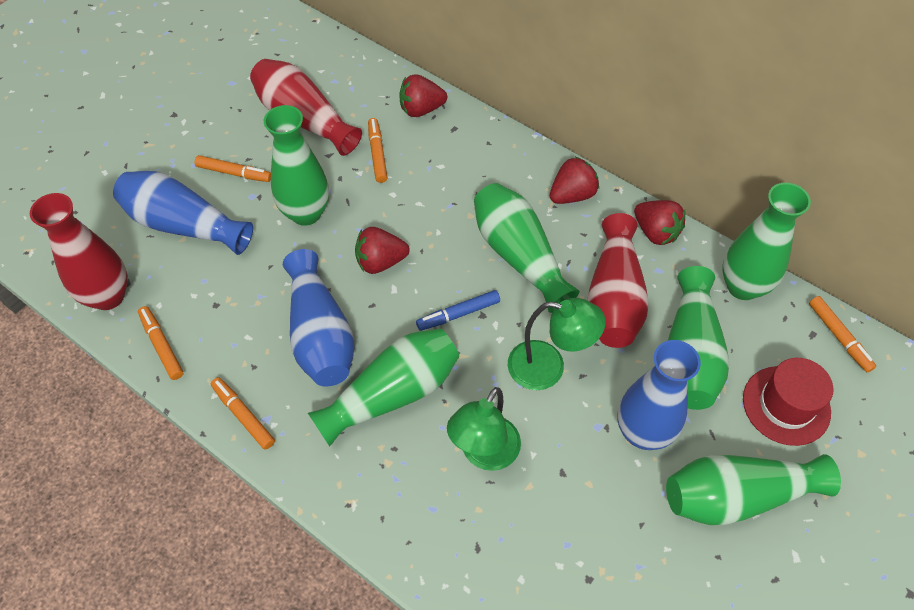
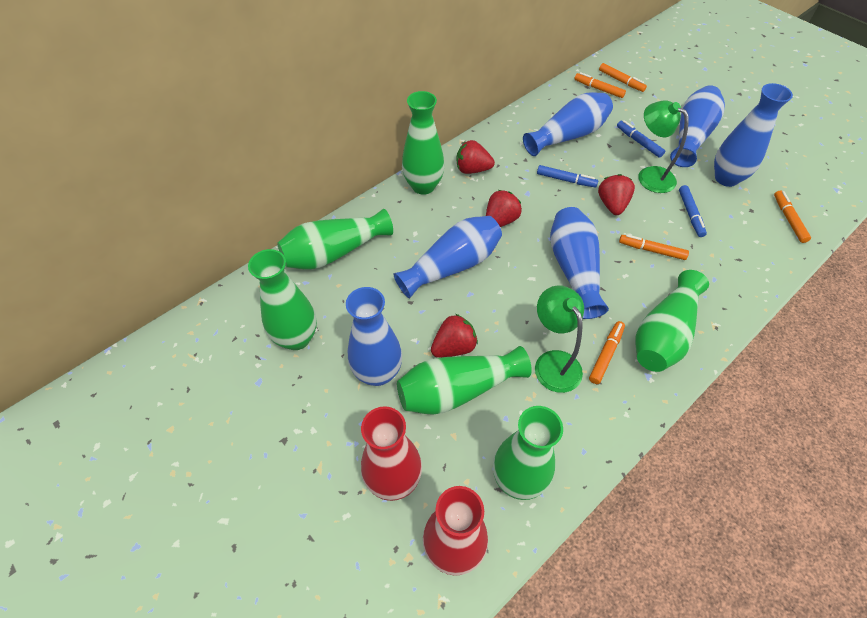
blue marker: 1 -> 3
blue vase: 3 -> 6
red hat: 1 -> 0
red vase: 3 -> 2

